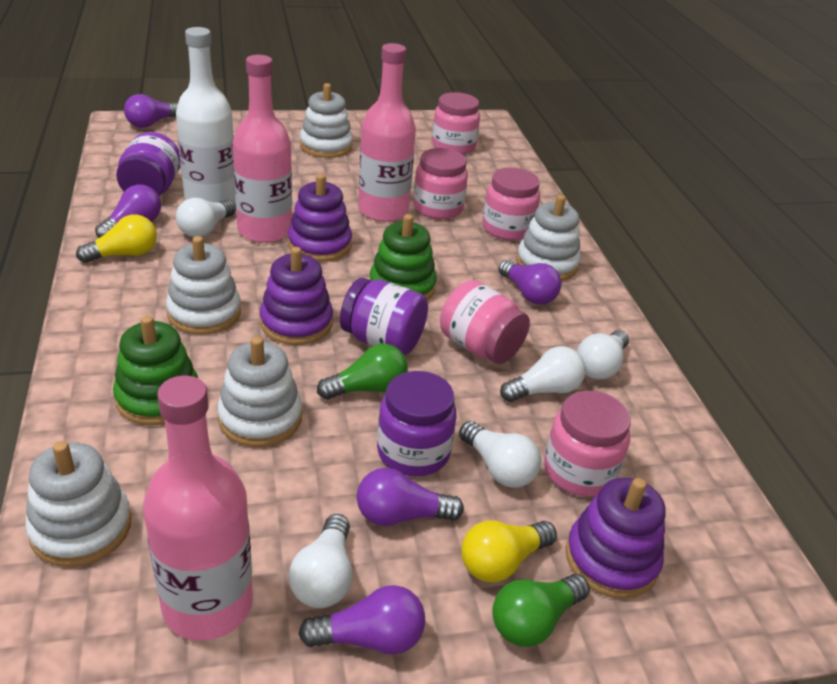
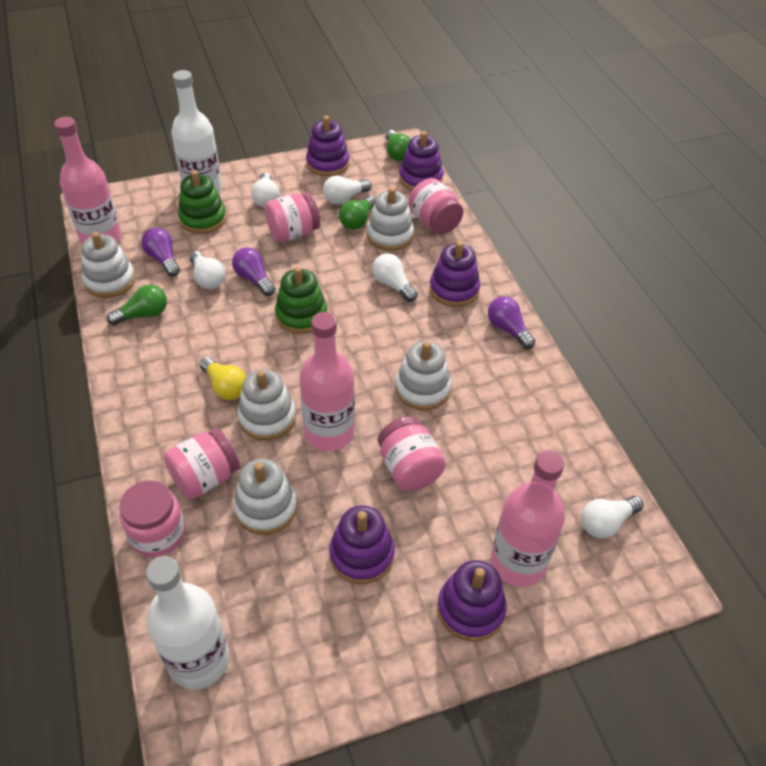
green light bulb: 2 -> 3
purple jar: 3 -> 0
purple light bulb: 5 -> 3
purple stacking toy: 3 -> 5
white bottle: 1 -> 2
yellow light bulb: 2 -> 1

